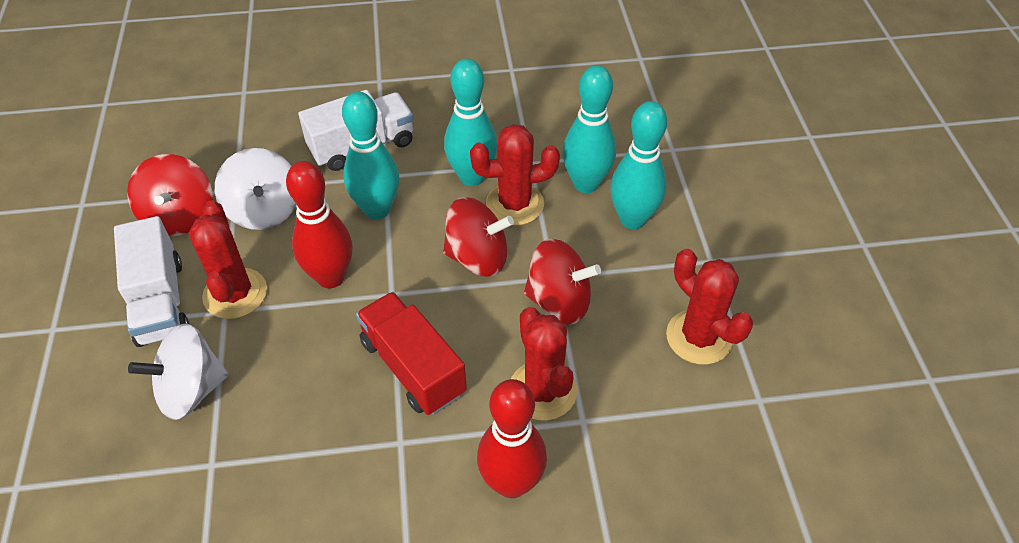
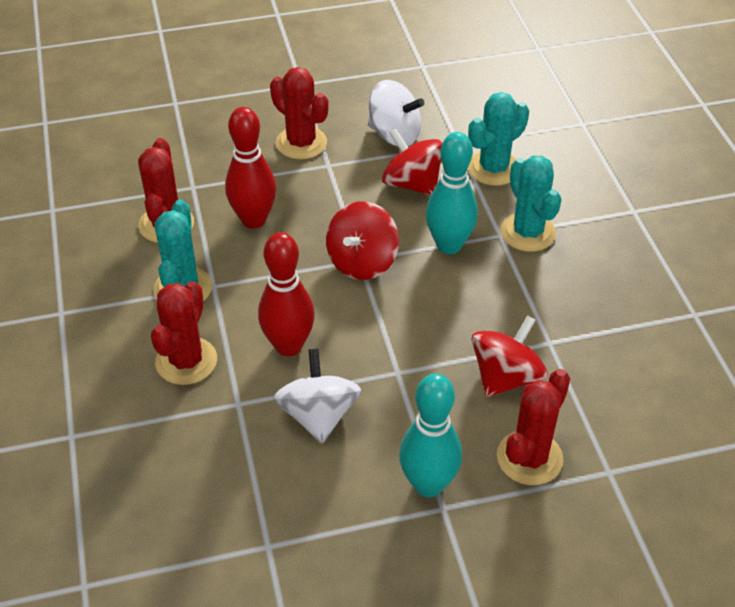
red truck: 1 -> 0
turquoise bowling pin: 4 -> 2
turquoise cactus: 0 -> 3
white truck: 2 -> 0

